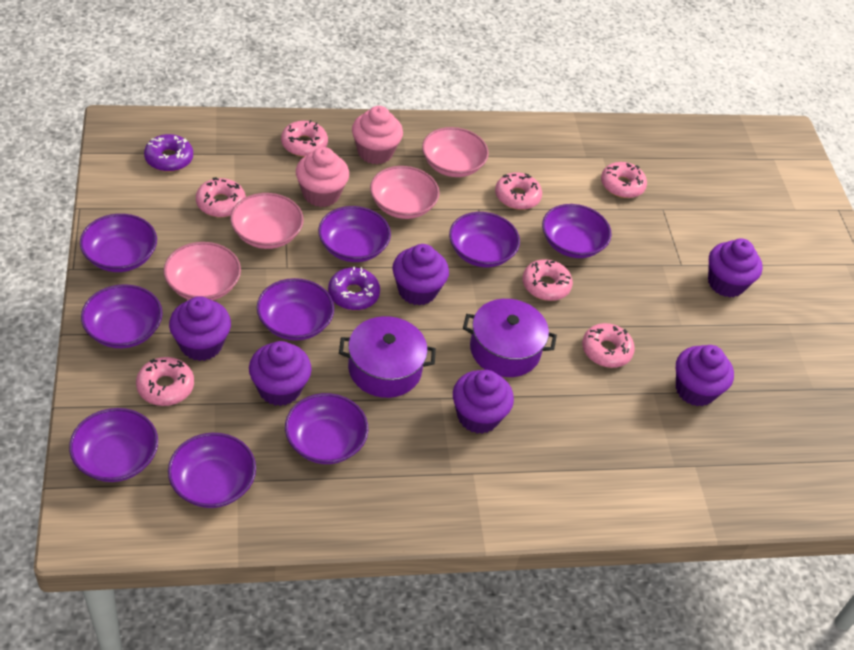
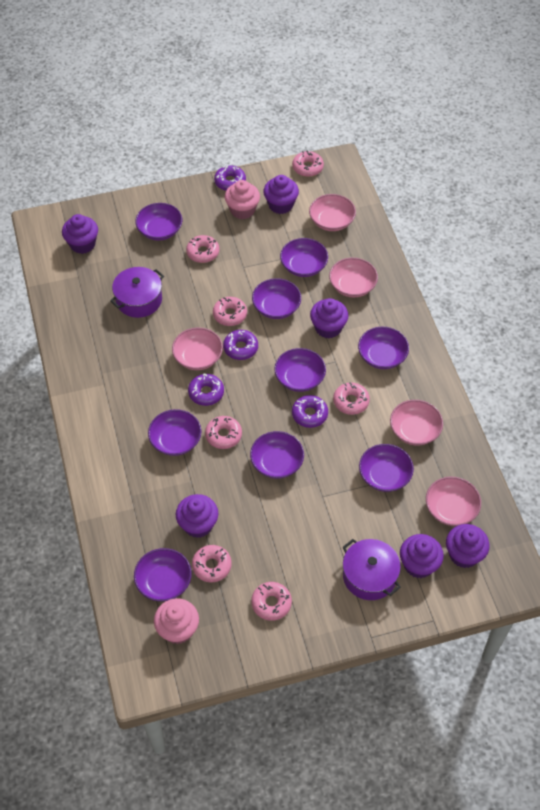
pink bowl: 4 -> 5
purple donut: 2 -> 4

